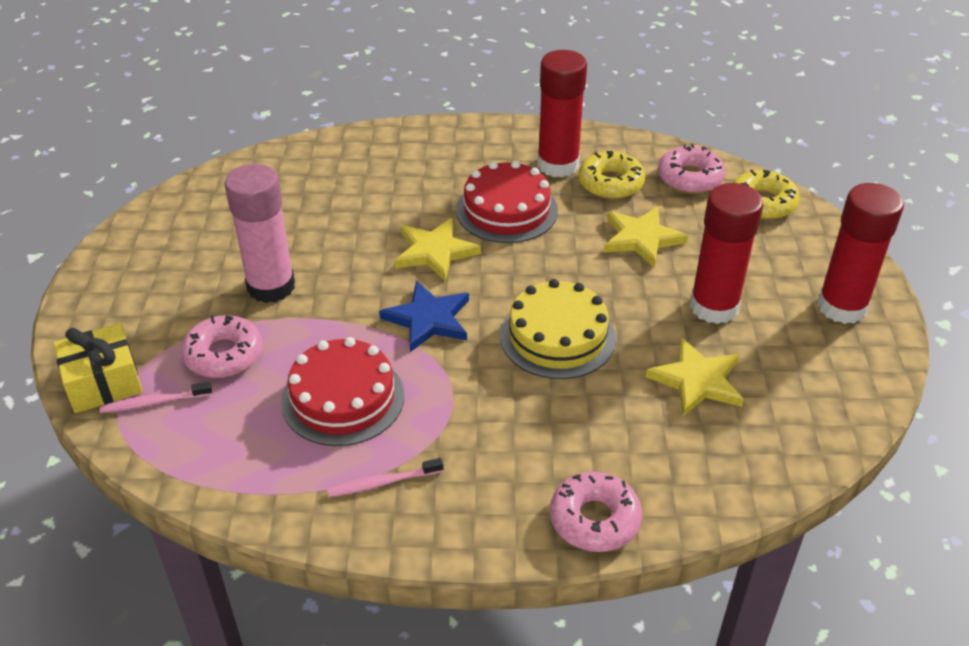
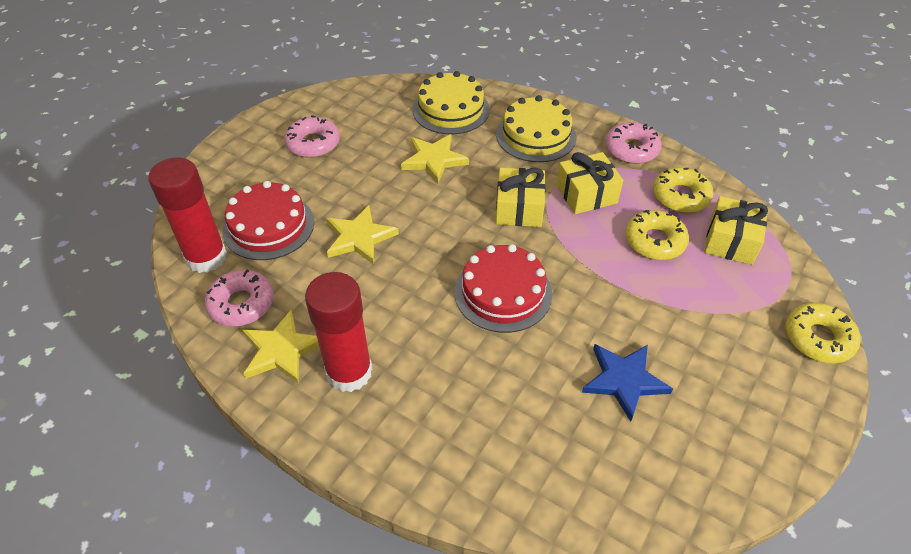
pink glue stick: 1 -> 0
pink toothbrush: 2 -> 0
red glue stick: 3 -> 2
yellow cake: 1 -> 2
yellow donut: 2 -> 3
yellow gift: 1 -> 3

